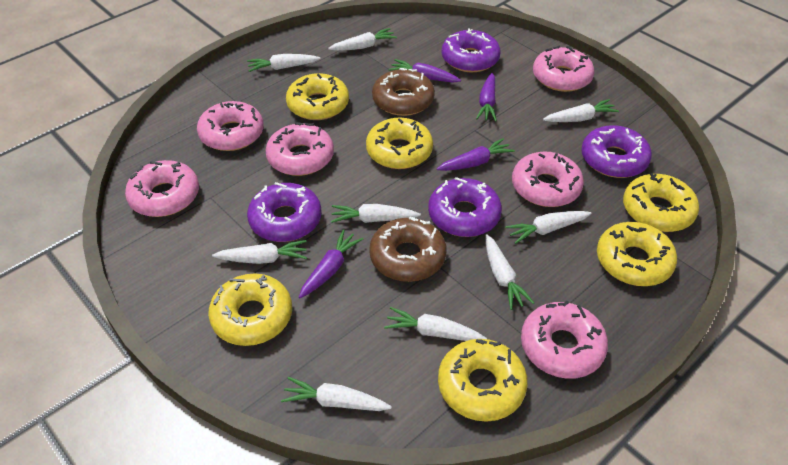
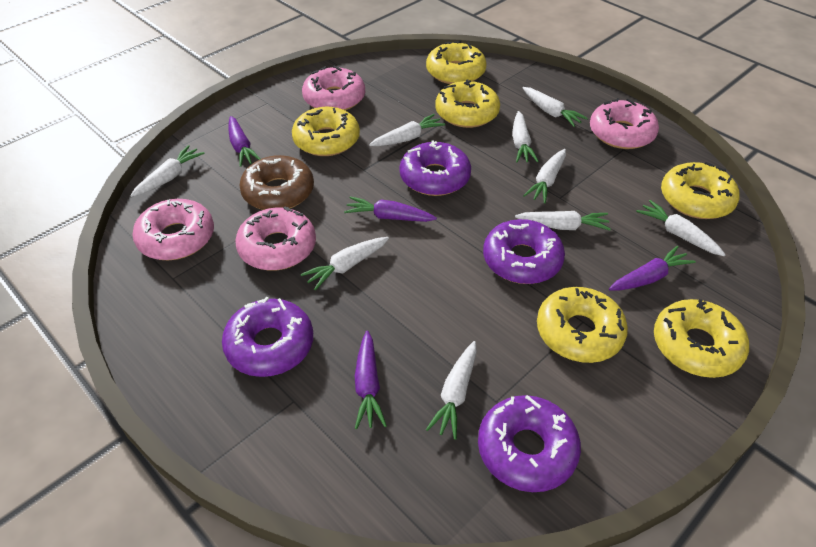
brown donut: 2 -> 1
pink donut: 6 -> 4

